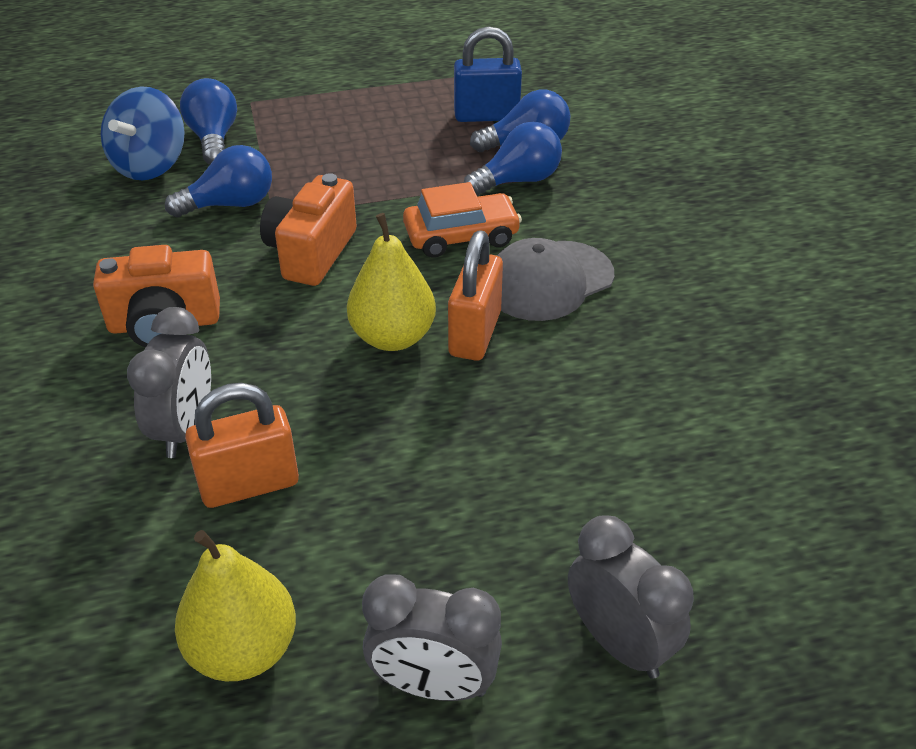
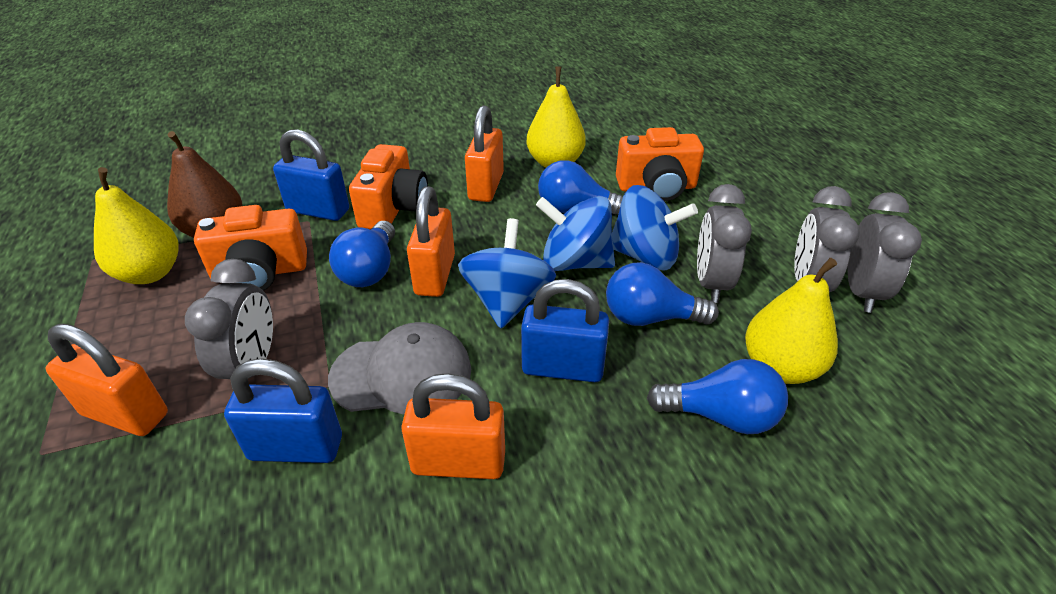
blue padlock: 1 -> 3
blue spinning top: 1 -> 3
brown pear: 0 -> 1
grey clock: 3 -> 4
orange camera: 2 -> 3
orange car: 1 -> 0
orange padlock: 2 -> 4
yellow pear: 2 -> 3

